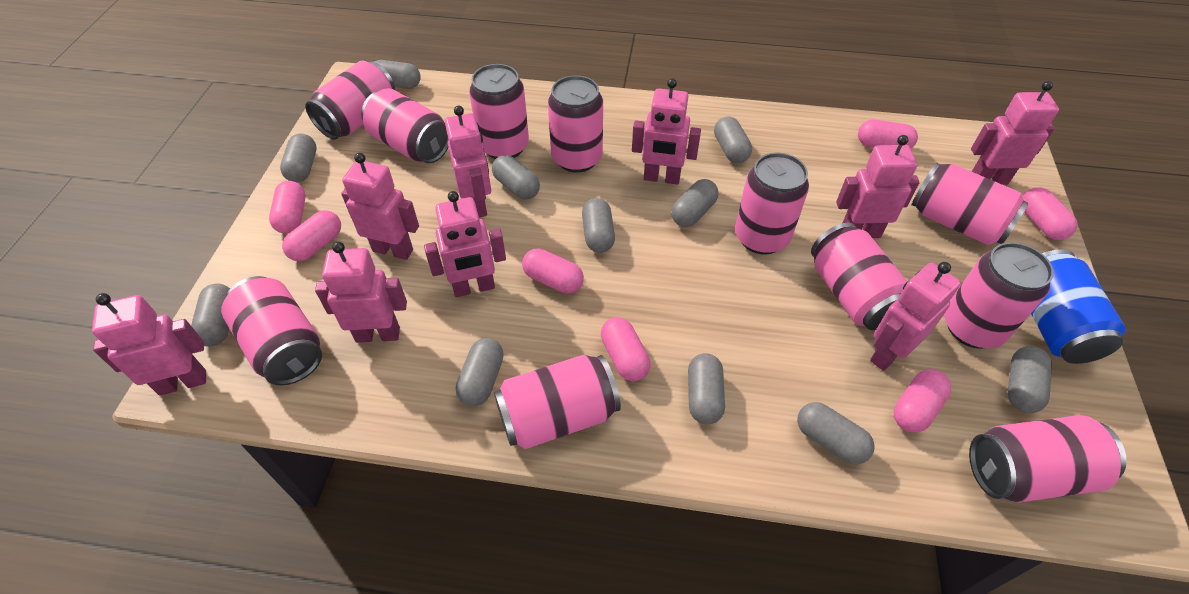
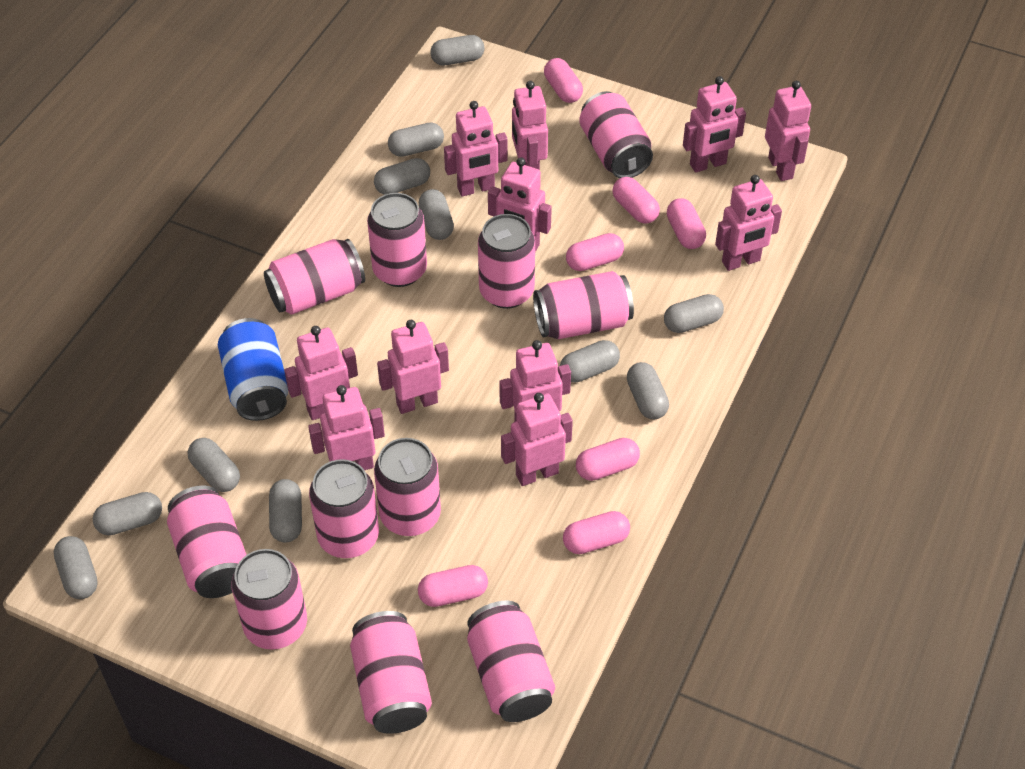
pink robot: 9 -> 11

